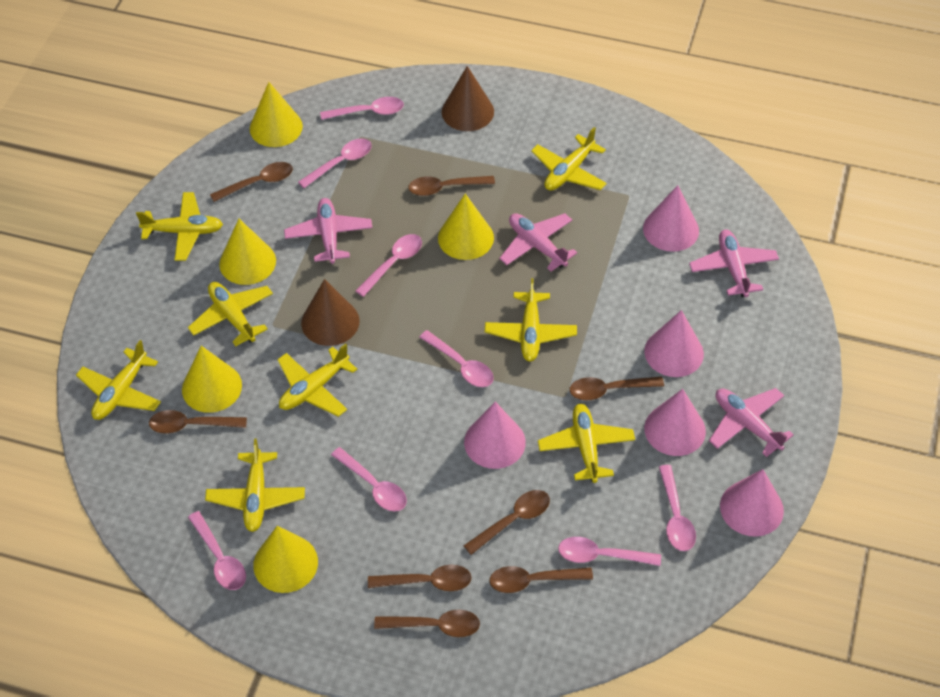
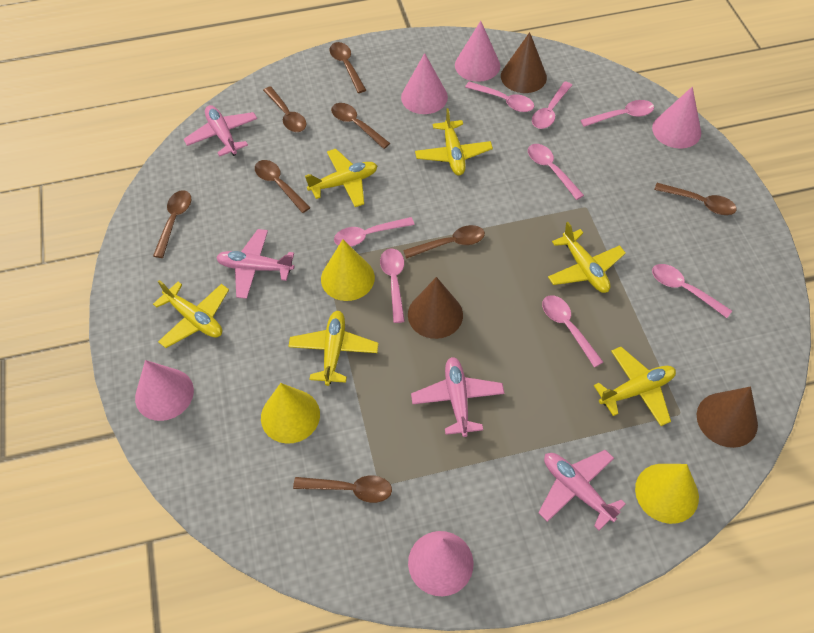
brown cone: 2 -> 3
yellow cone: 5 -> 3
yellow plane: 8 -> 6

